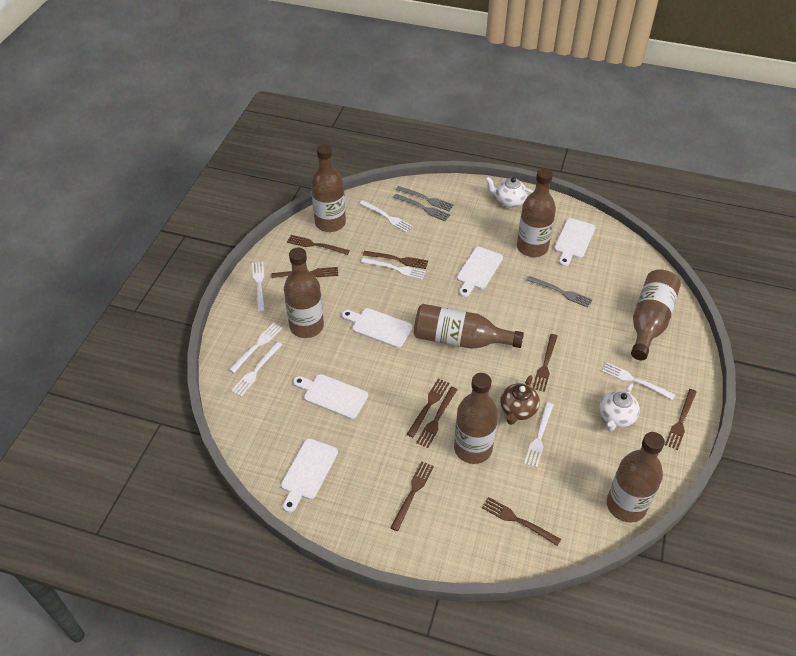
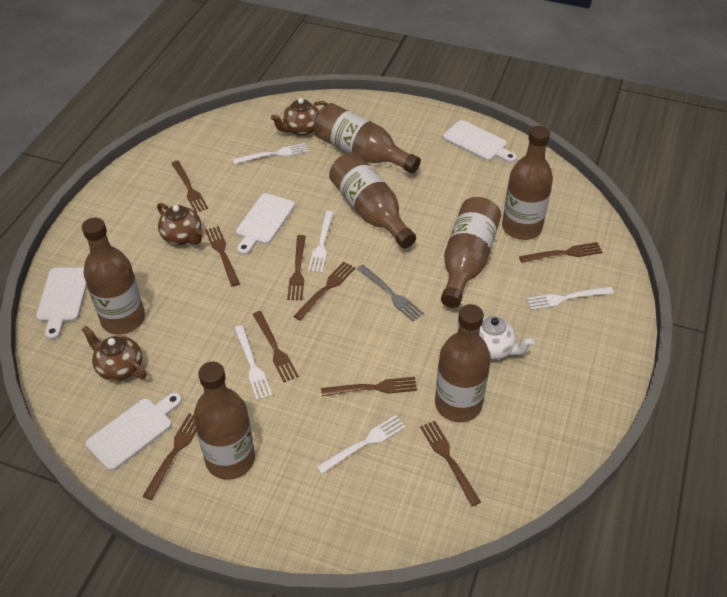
brown teapot: 1 -> 3
grey fork: 3 -> 1
white cutting board: 5 -> 4
white fork: 7 -> 5
white teapot: 2 -> 1

